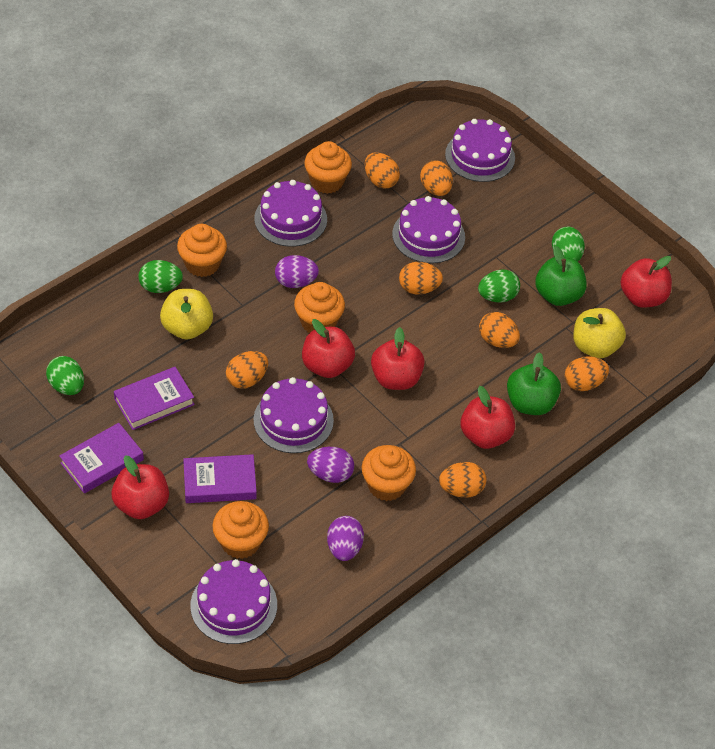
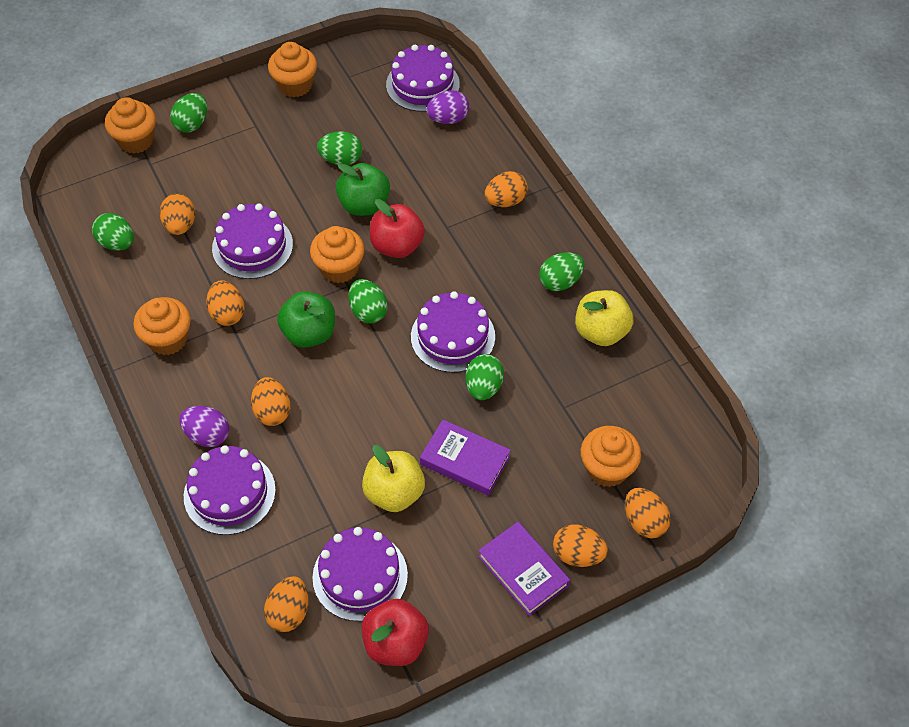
green egg: 4 -> 6
purple book: 3 -> 2
purple egg: 3 -> 2
red apple: 5 -> 2

